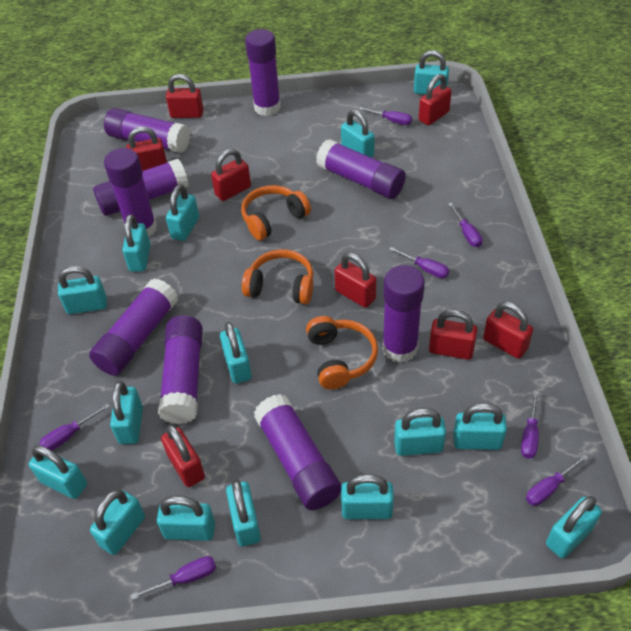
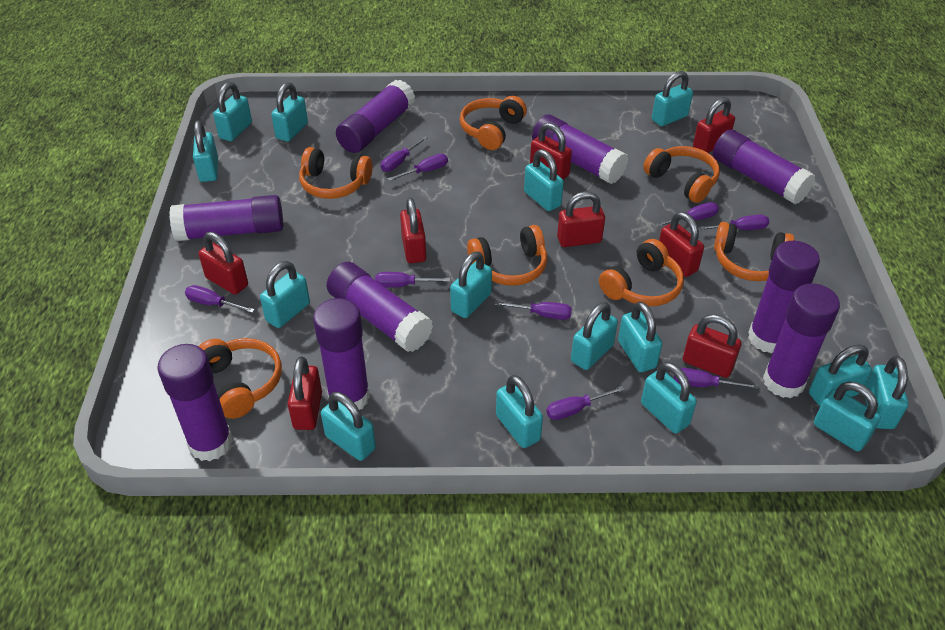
orange headphones: 3 -> 7
purple screwdriver: 7 -> 9

